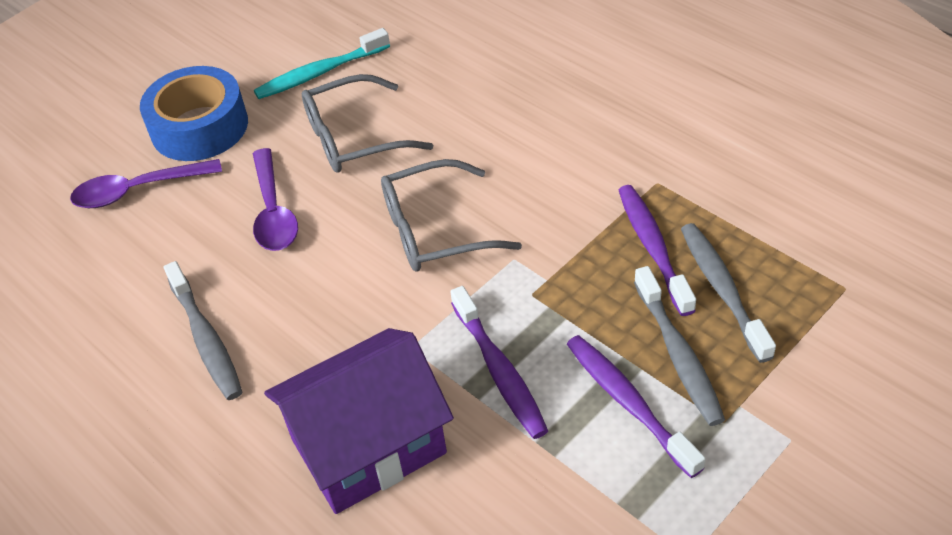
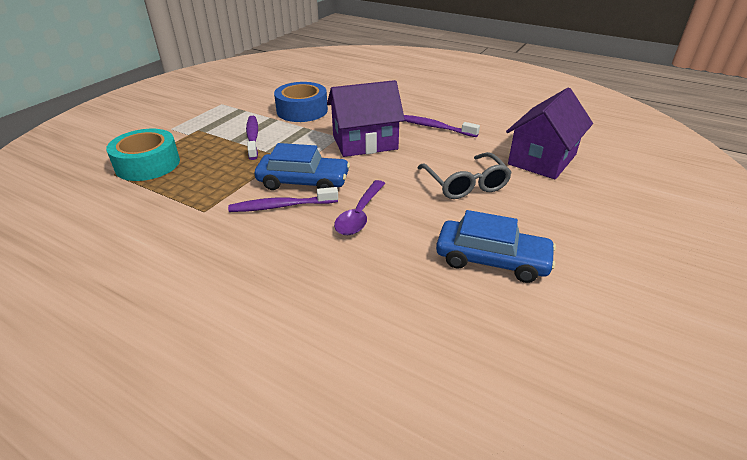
blue car: 0 -> 2
grey glasses: 2 -> 1
grey toothbrush: 3 -> 0
purple house: 1 -> 2
purple spoon: 2 -> 1
turquoise tape: 0 -> 1
turquoise toothbrush: 1 -> 0

